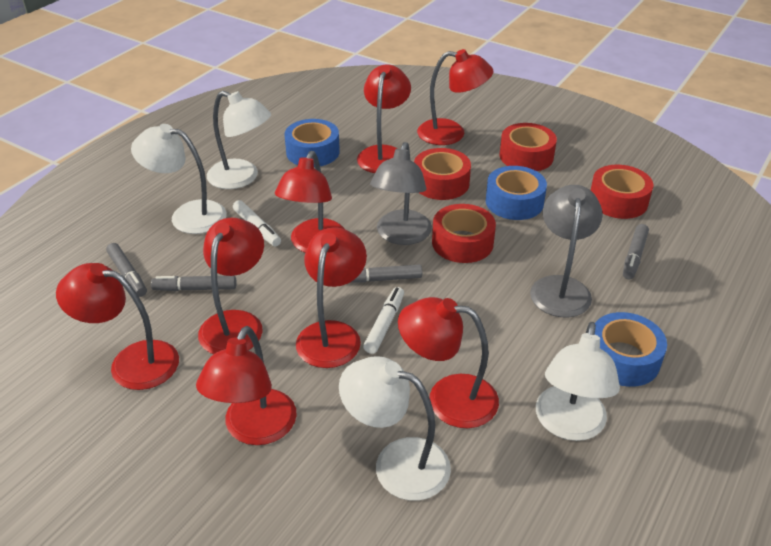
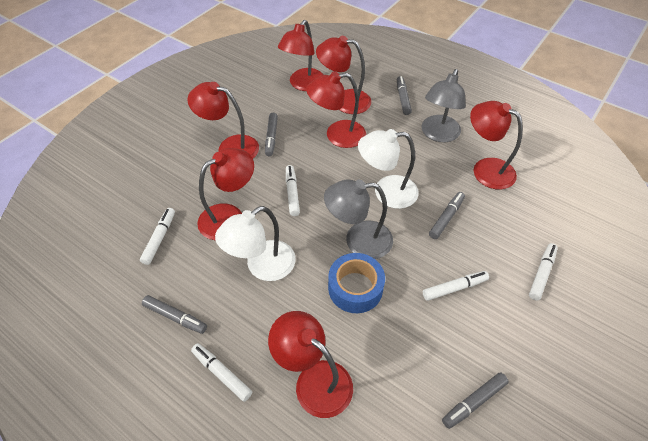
blue tape: 3 -> 1
grey marker: 4 -> 5
red lamp: 8 -> 7
red tape: 4 -> 0
white lamp: 4 -> 2
white marker: 2 -> 5

